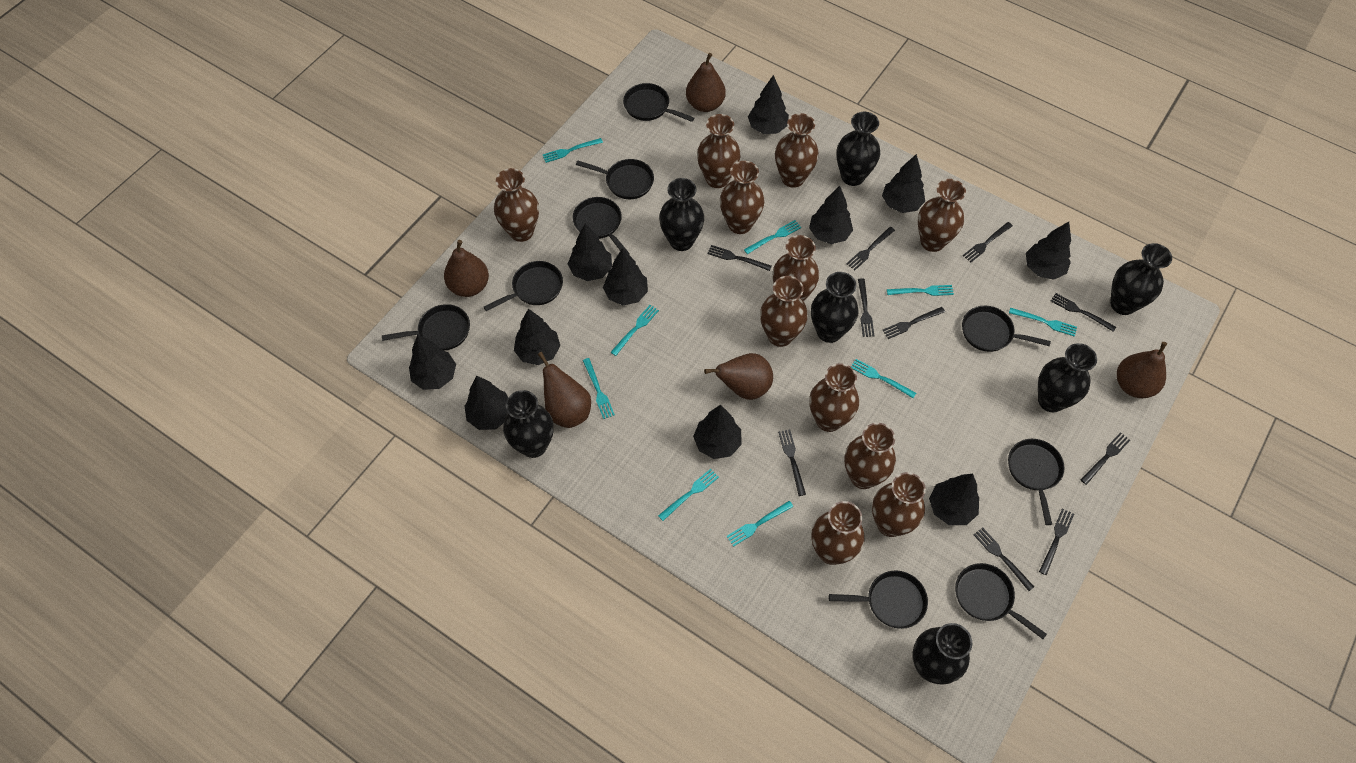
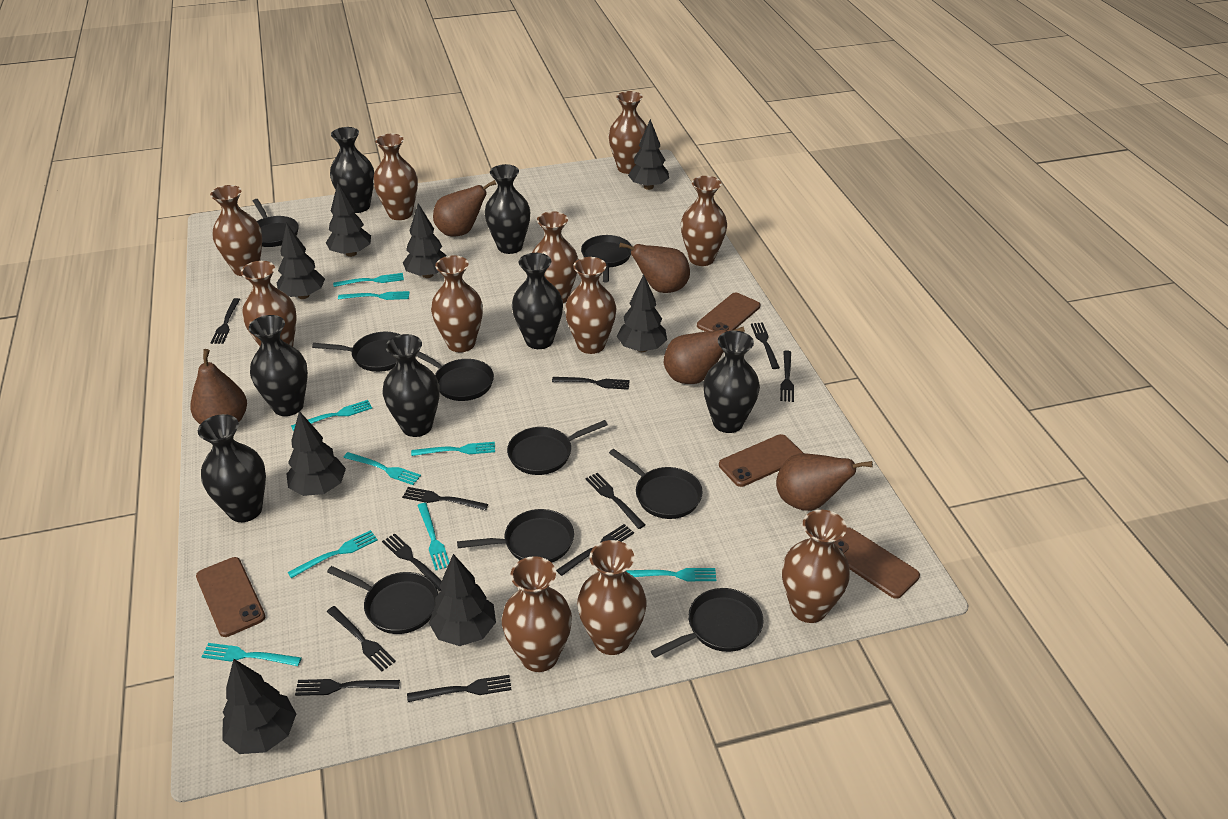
black fork: 10 -> 11
black tree: 11 -> 8
brown phone: 0 -> 4

